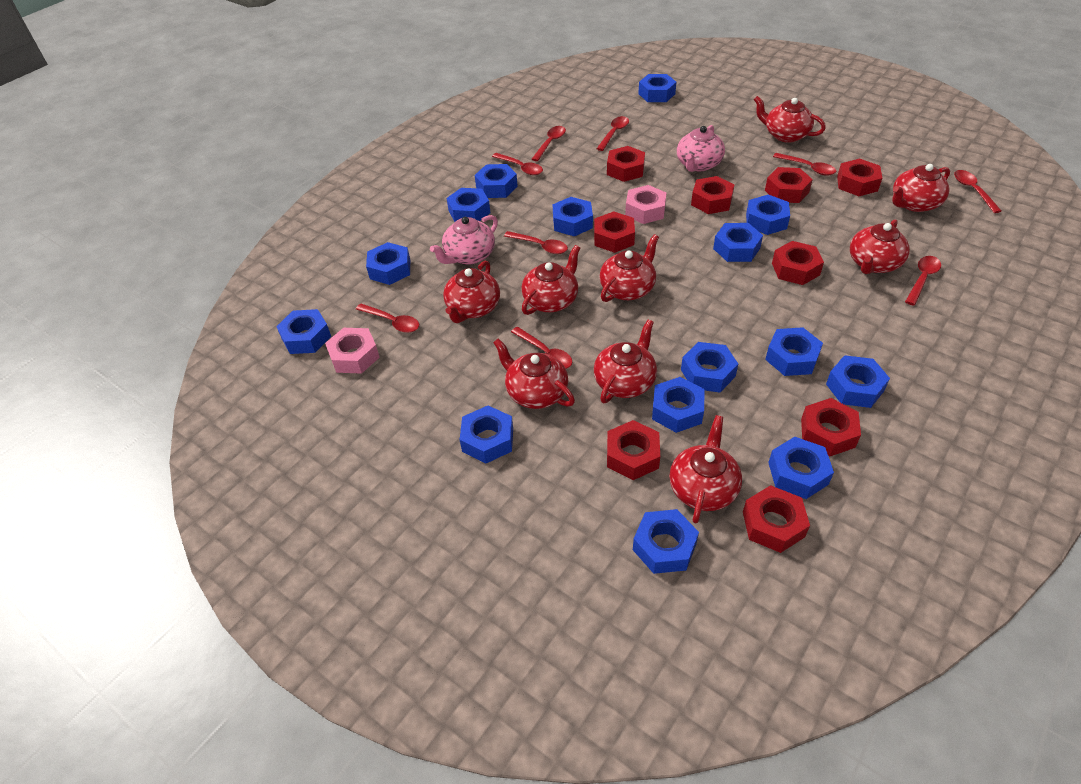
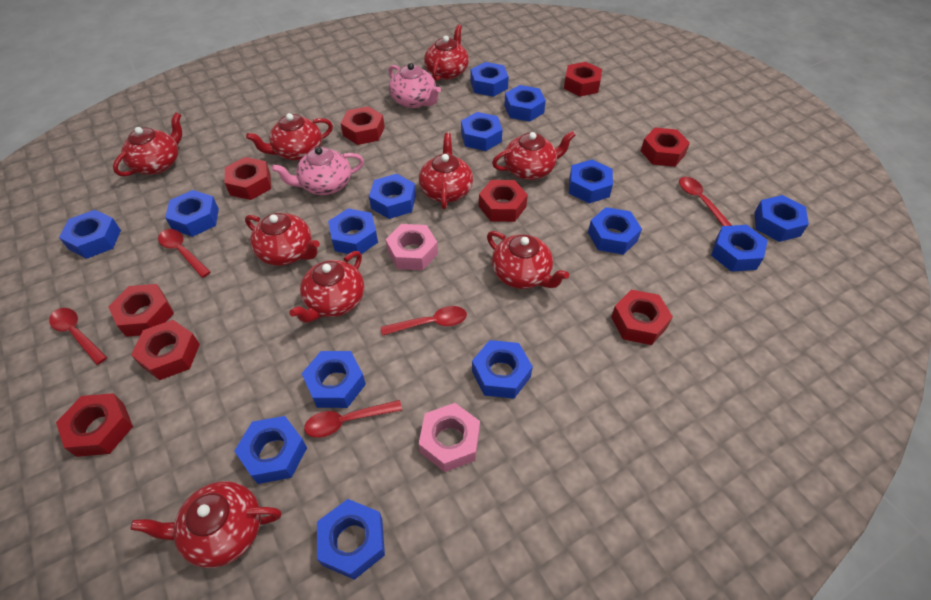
red spoon: 9 -> 5

